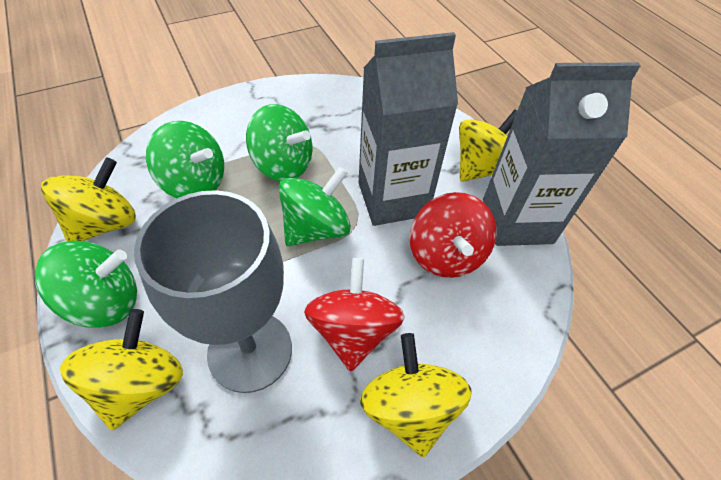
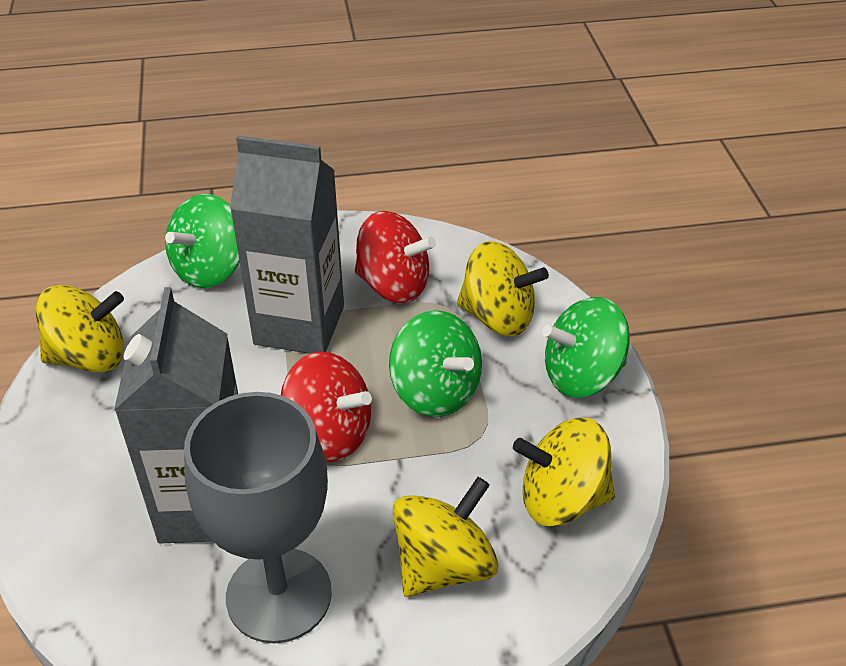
green spinning top: 4 -> 3

